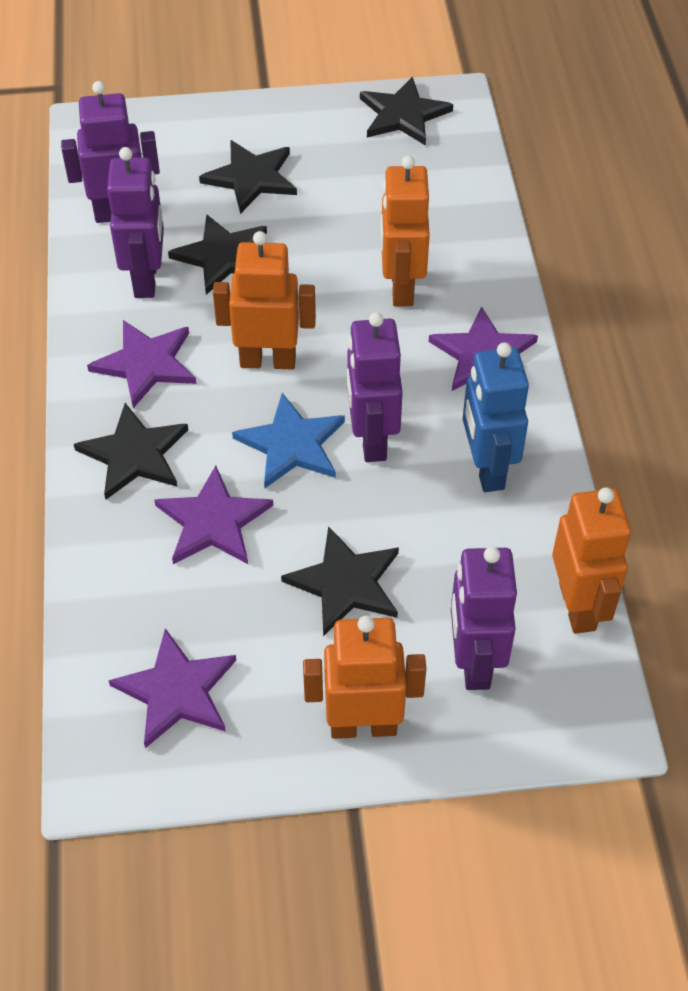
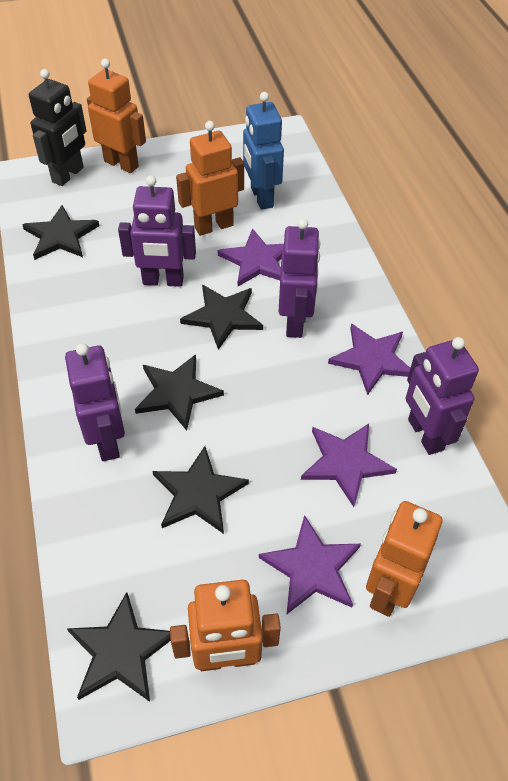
black robot: 0 -> 1
blue star: 1 -> 0

